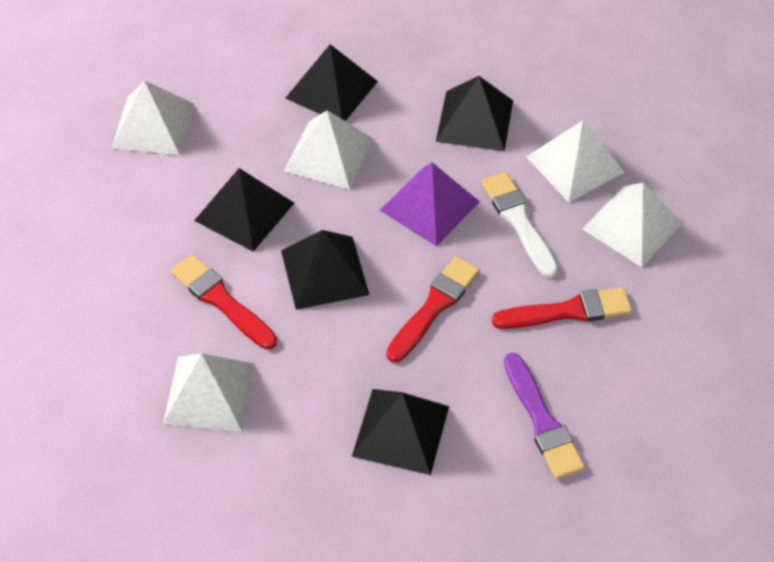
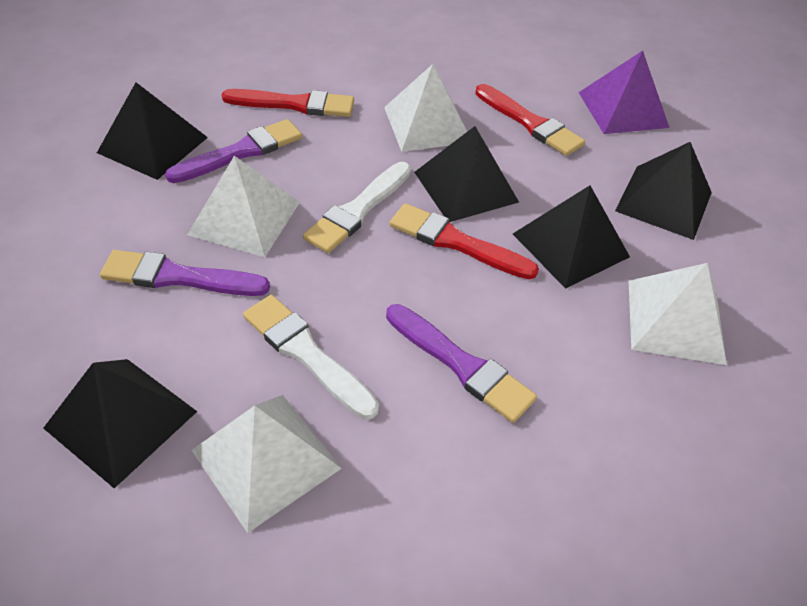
purple brush: 1 -> 3
white brush: 1 -> 2
white pyramid: 5 -> 4

